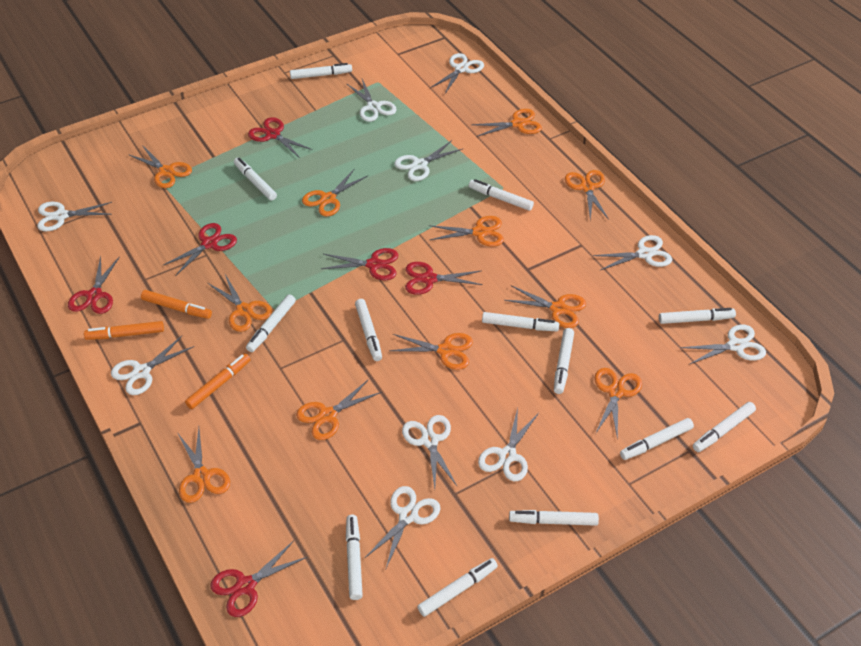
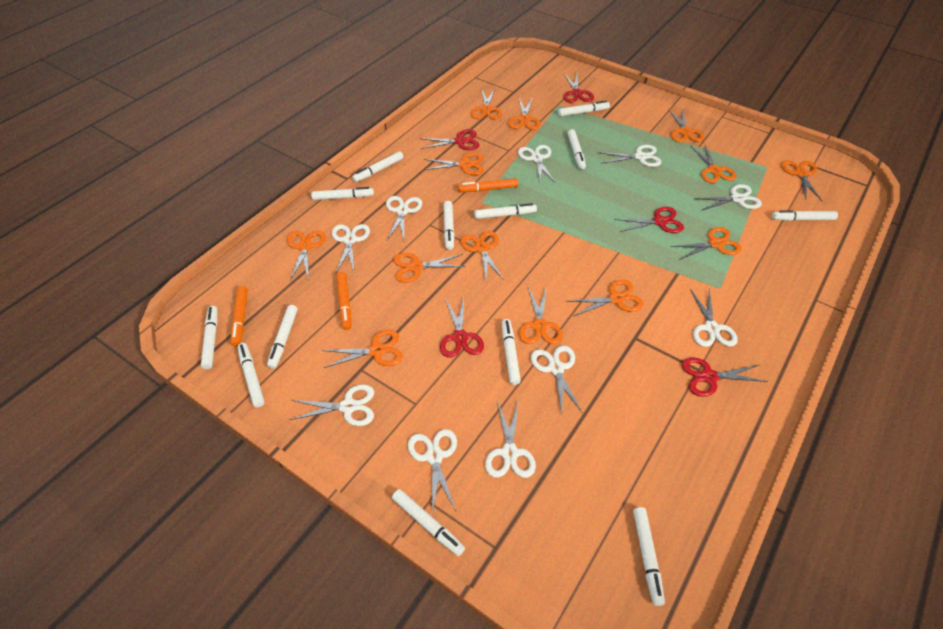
orange scissors: 11 -> 13
red scissors: 6 -> 5

